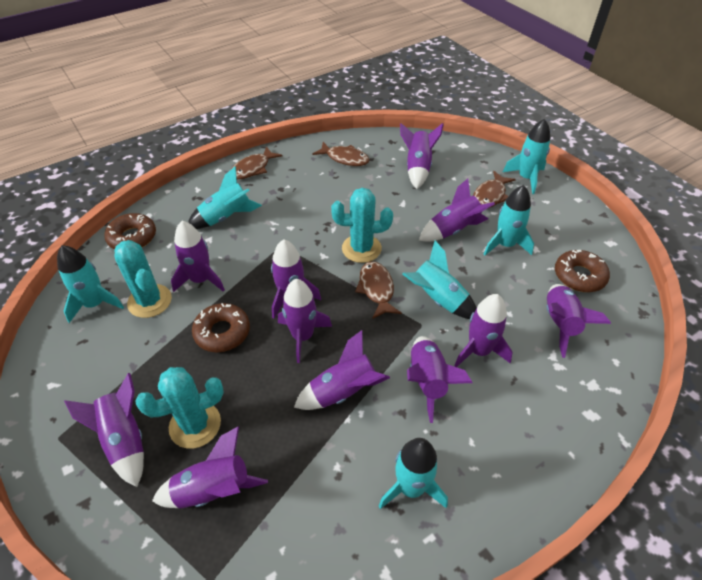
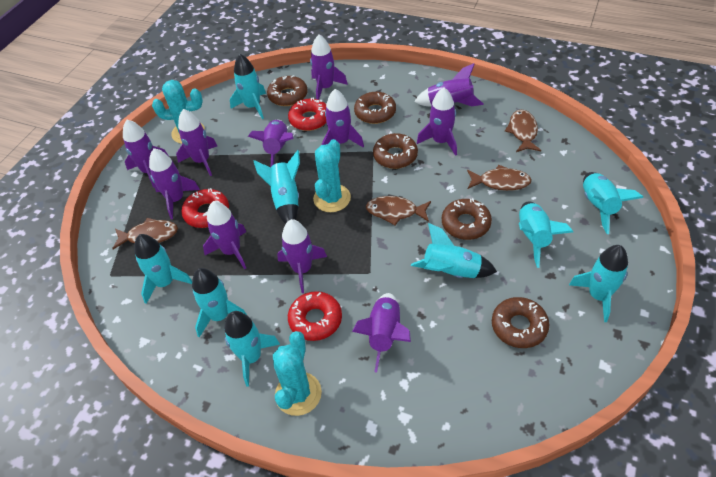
brown donut: 3 -> 5
red donut: 0 -> 3
turquoise rocket: 6 -> 9

